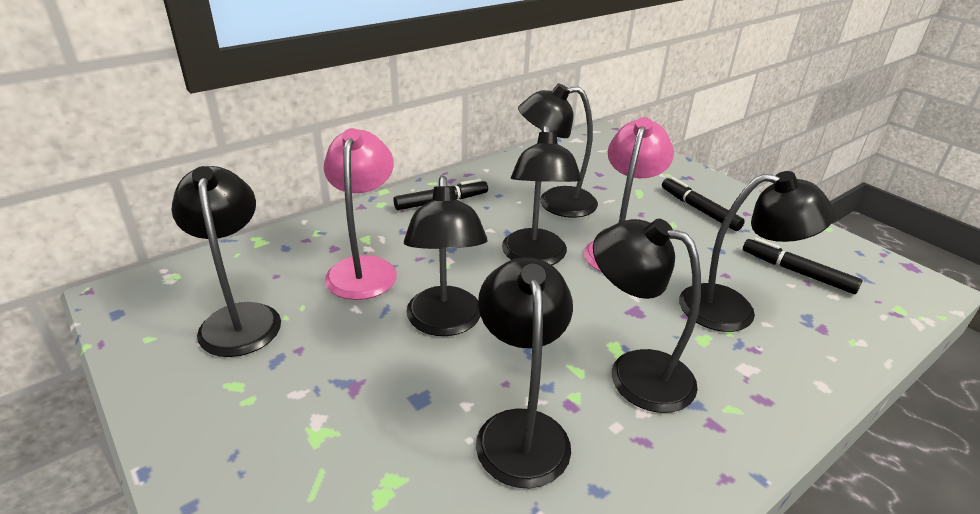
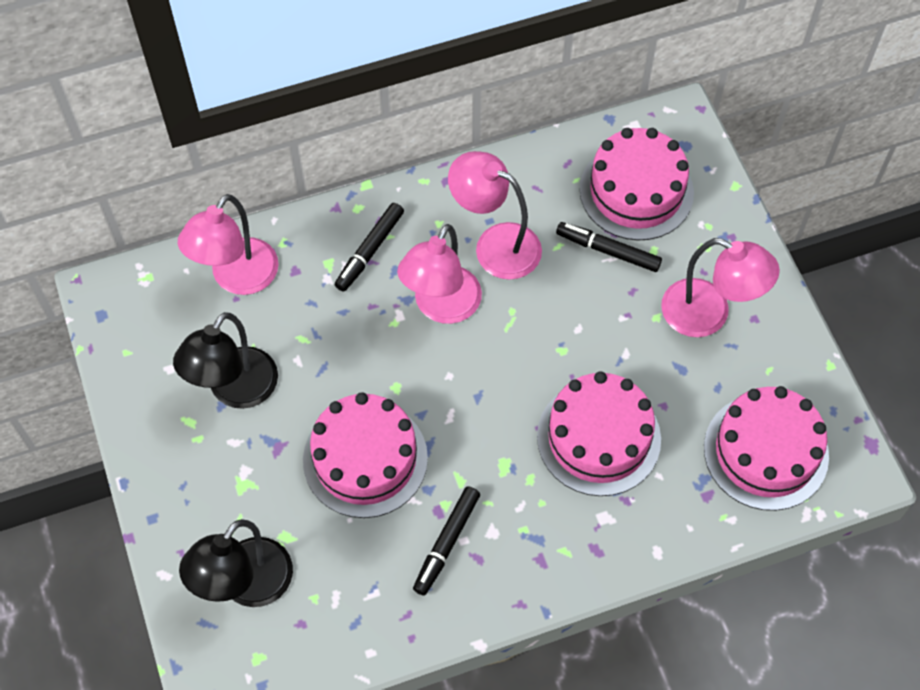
black lamp: 7 -> 2
pink cake: 0 -> 4
pink lamp: 2 -> 4

